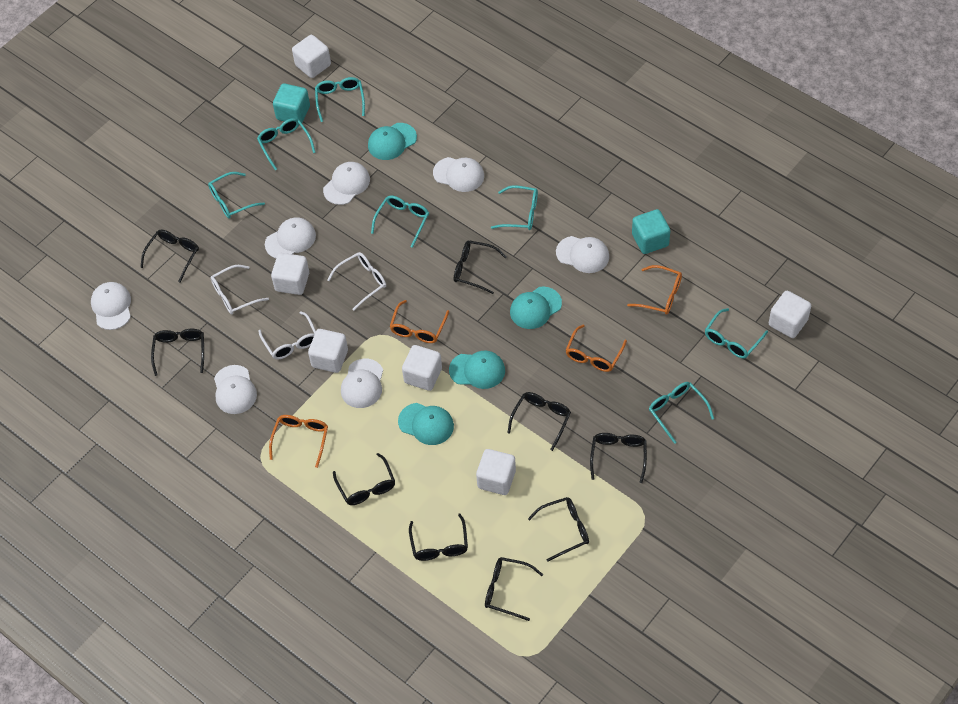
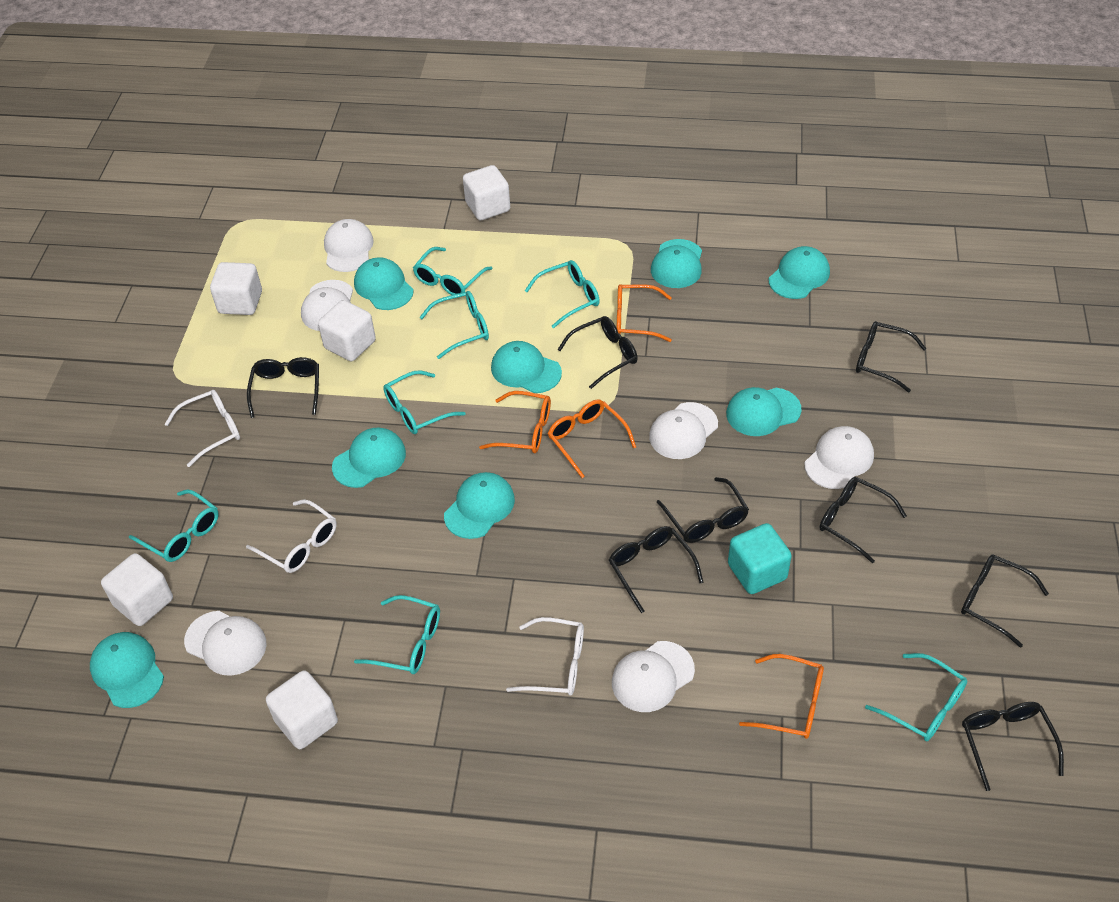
black glasses: 9 -> 8
turquoise cap: 4 -> 8
turquoise cube: 2 -> 1
white cap: 7 -> 6
white cube: 6 -> 5

